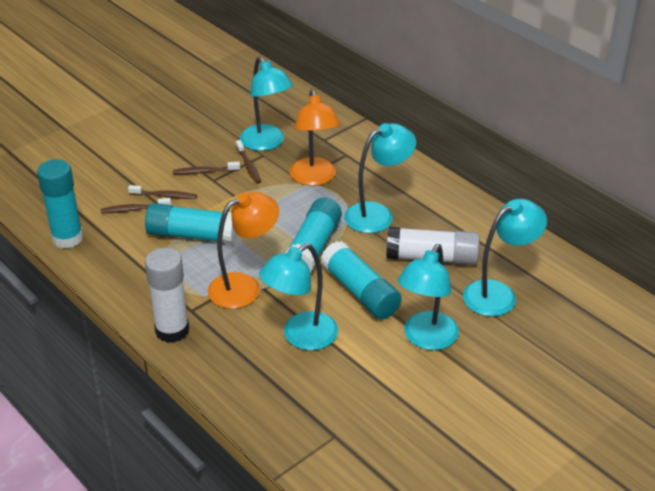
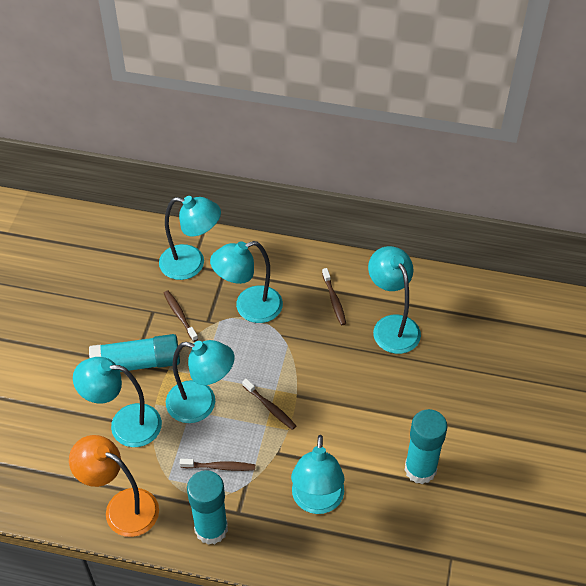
orange lamp: 2 -> 1
turquoise glue stick: 4 -> 3
turquoise lamp: 5 -> 6
white glue stick: 2 -> 0

